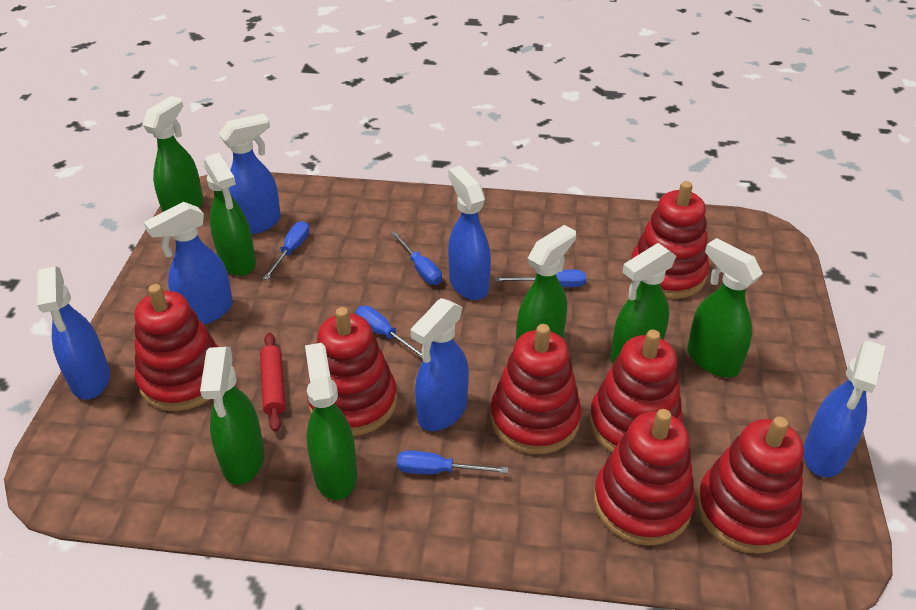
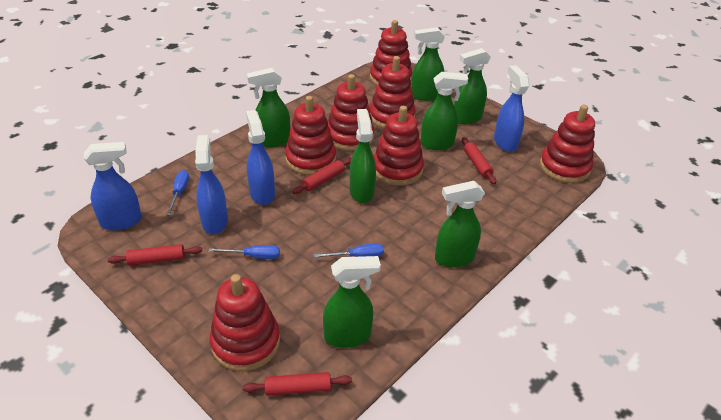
blue screwdriver: 5 -> 3
blue spray bottle: 6 -> 4
red rolling pin: 1 -> 4

